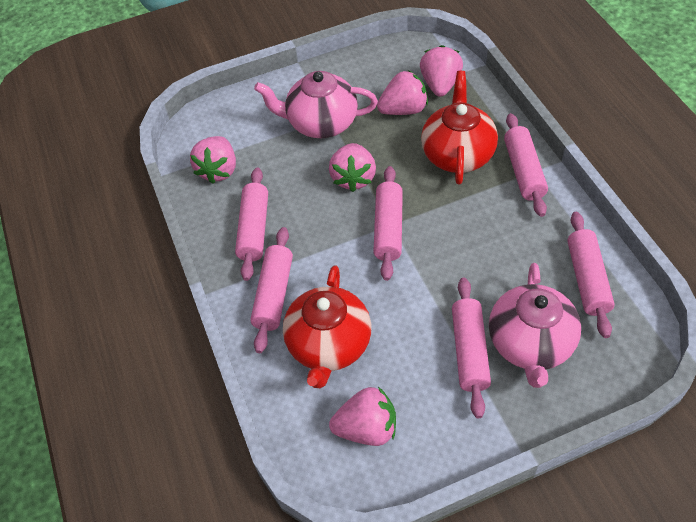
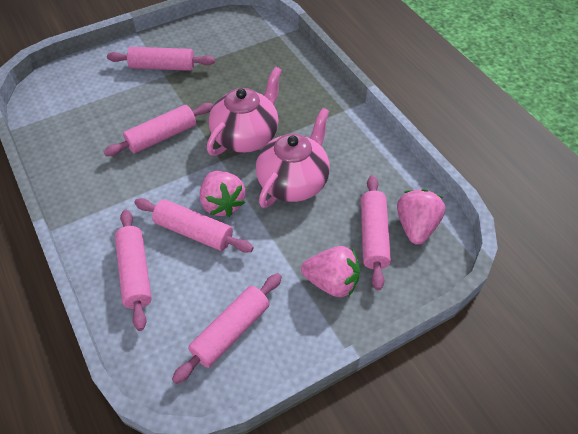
pink strawberry: 5 -> 3
red teapot: 2 -> 0

